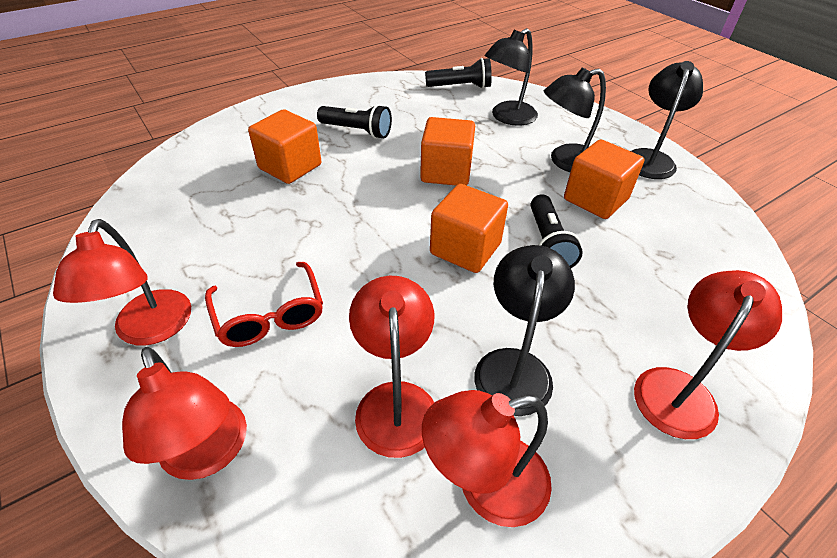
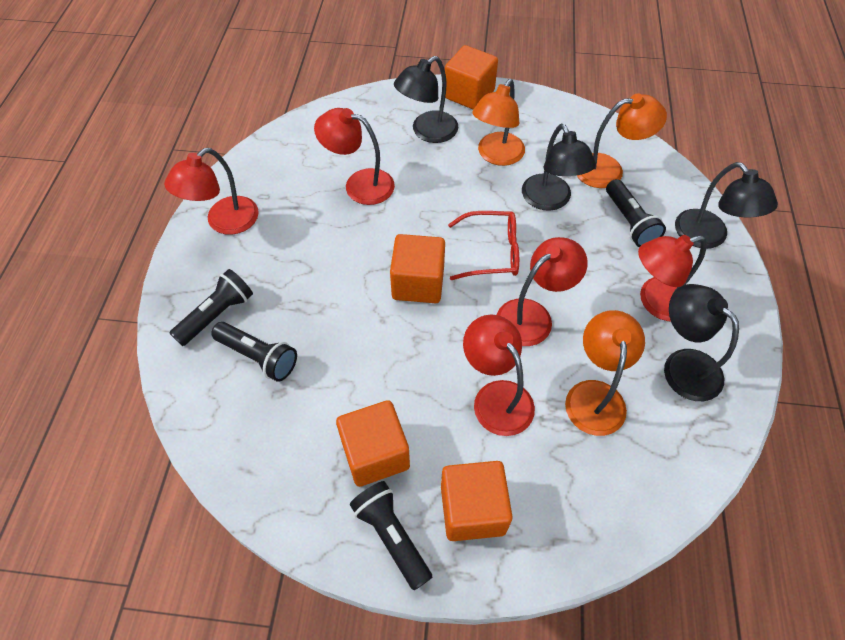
black flashlight: 3 -> 4
orange lamp: 0 -> 3

